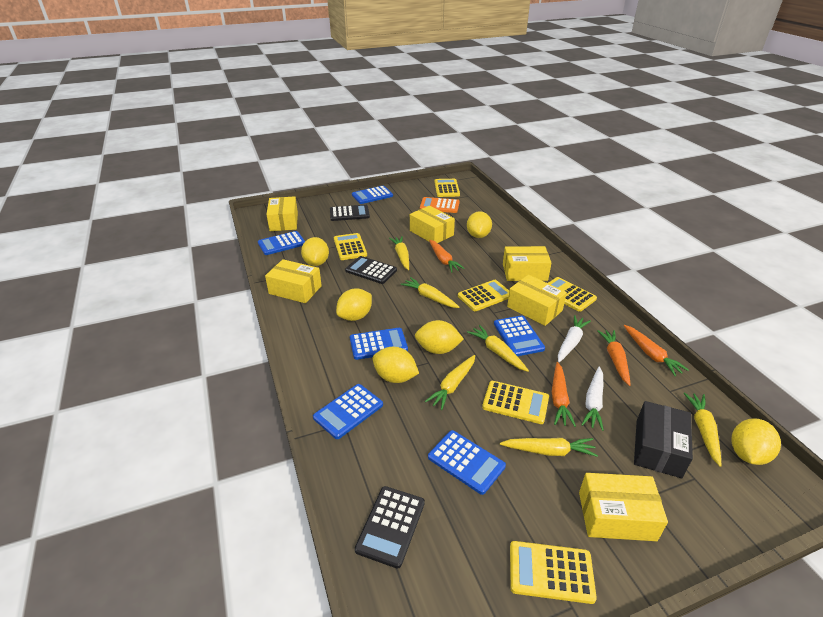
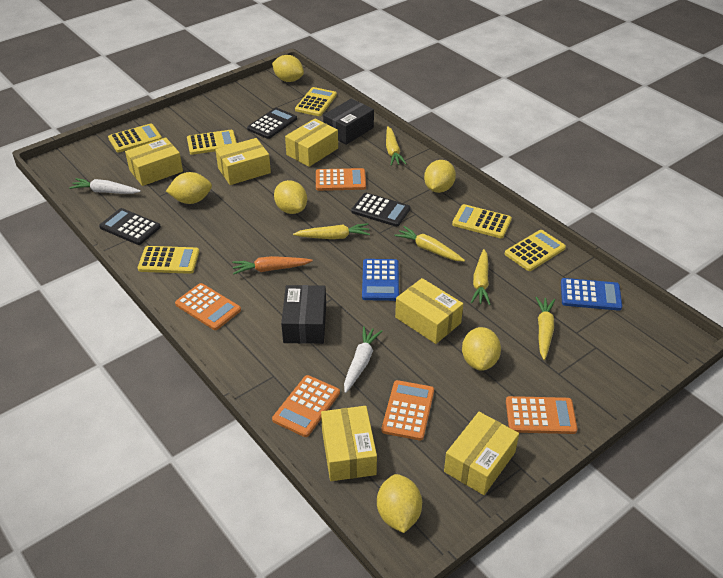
black box: 1 -> 2
blue calculator: 6 -> 2
orange calculator: 1 -> 5
orange carrot: 4 -> 1
yellow carrot: 6 -> 5

